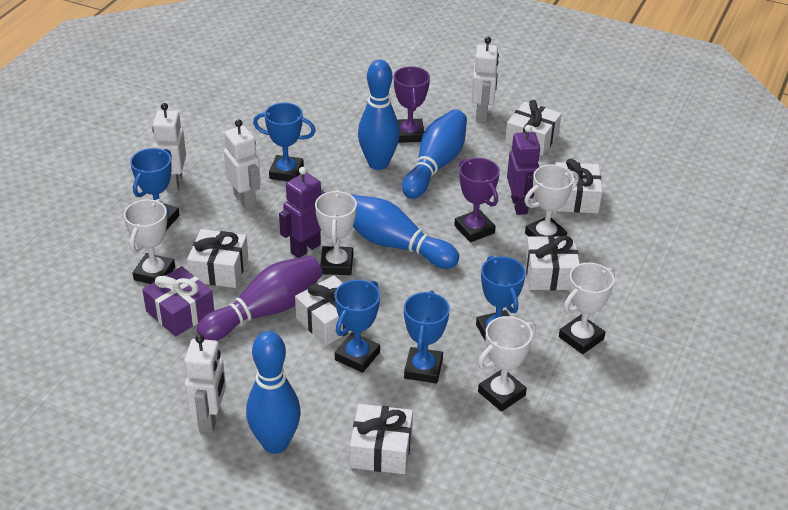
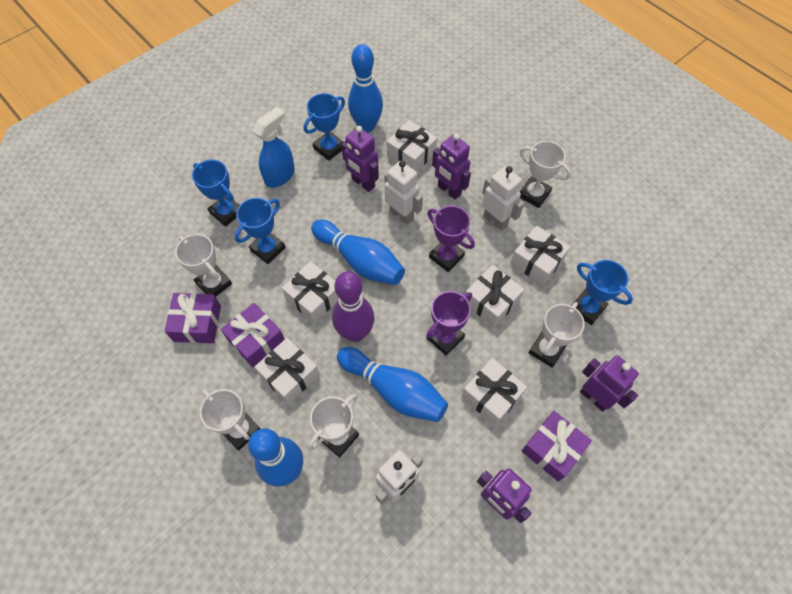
blue spray bottle: 0 -> 1
blue trophy: 5 -> 4
purple gift: 1 -> 3
purple robot: 2 -> 4
white robot: 4 -> 3

